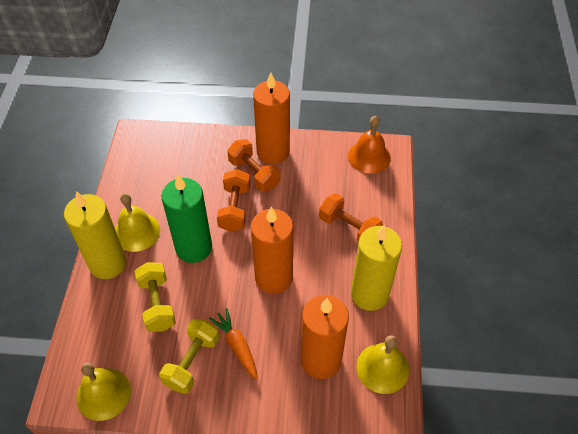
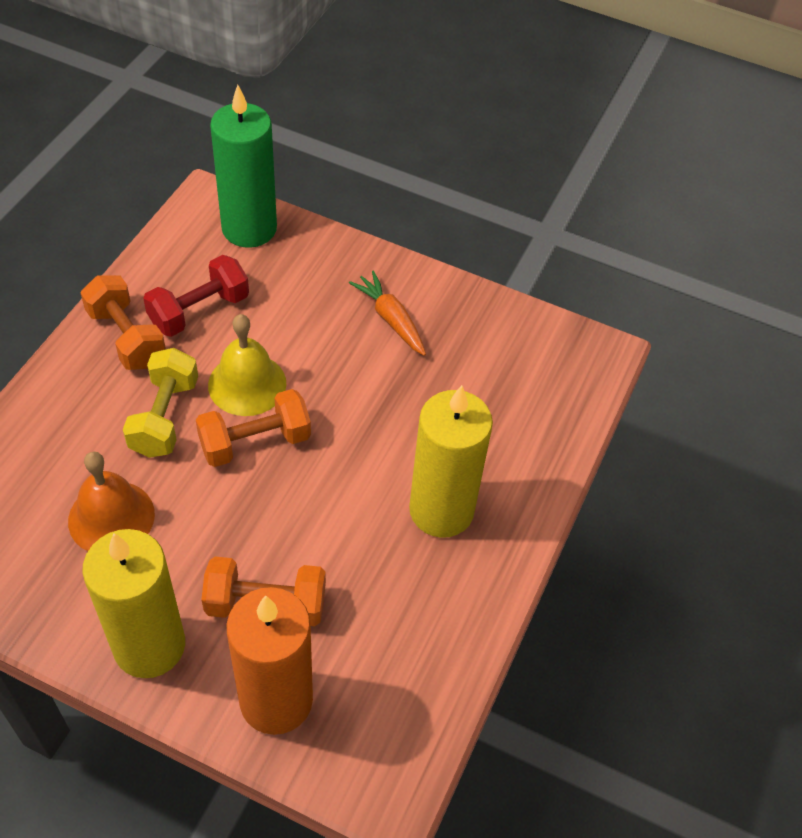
orange candle: 3 -> 1
red dumbbell: 0 -> 1
yellow bell: 3 -> 1
yellow dumbbell: 2 -> 1

